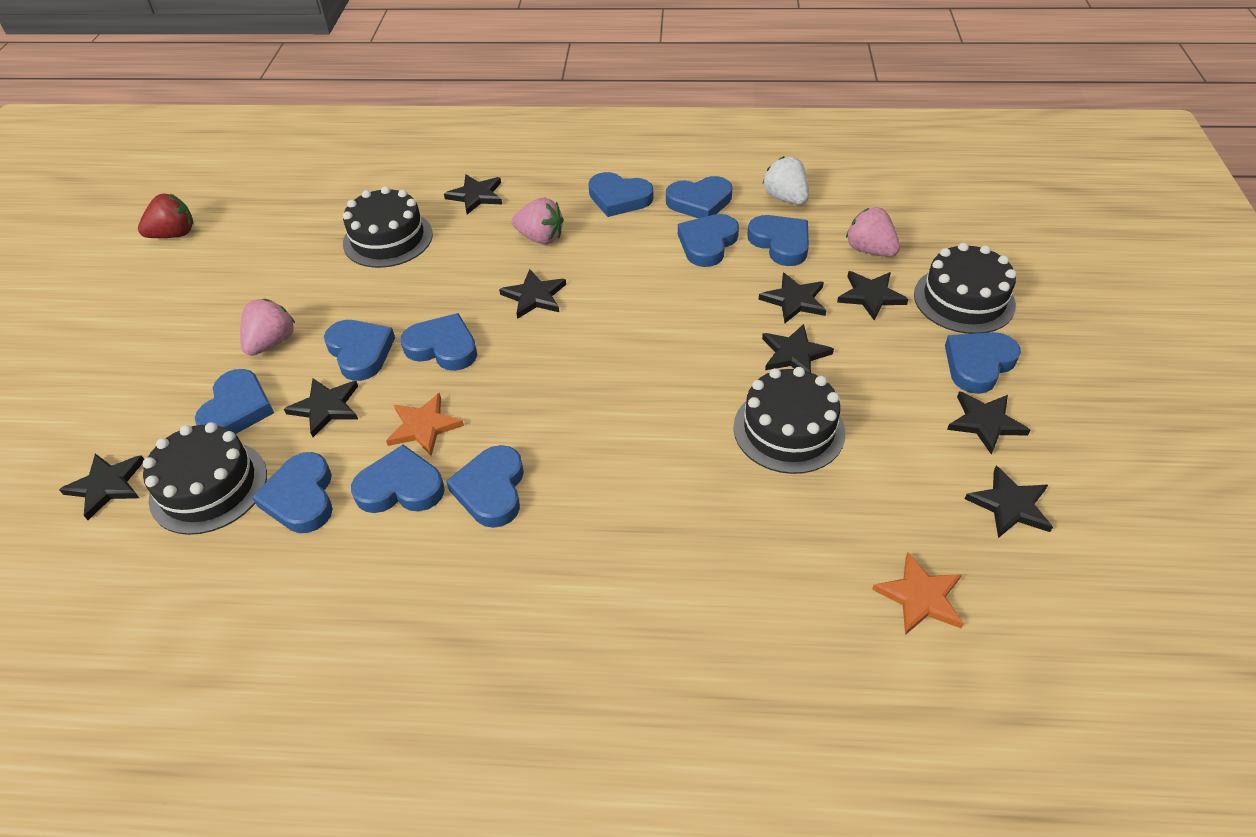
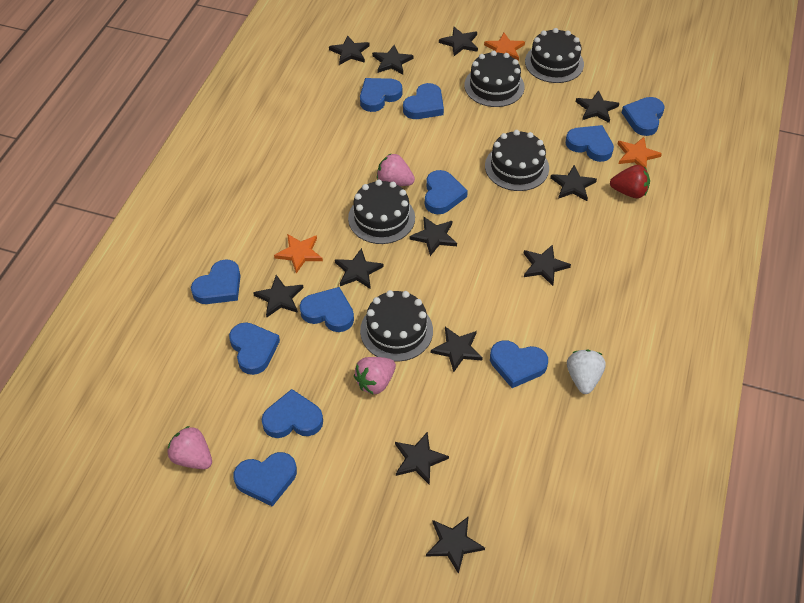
black cake: 4 -> 5
black star: 9 -> 12
orange star: 2 -> 3

